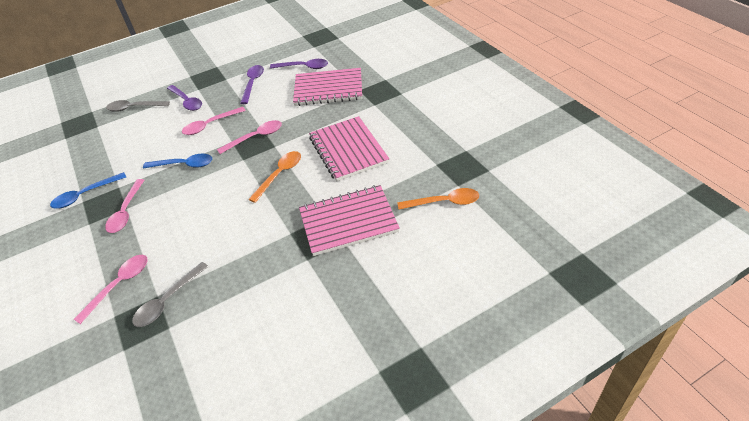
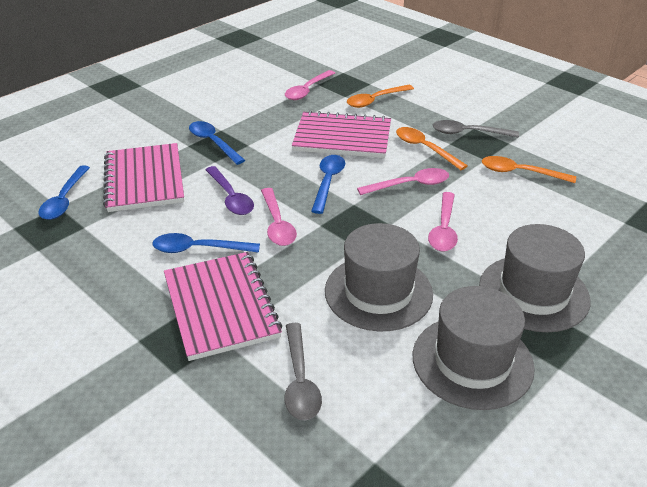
blue spoon: 2 -> 4
grey hat: 0 -> 3
orange spoon: 2 -> 3
purple spoon: 3 -> 1

